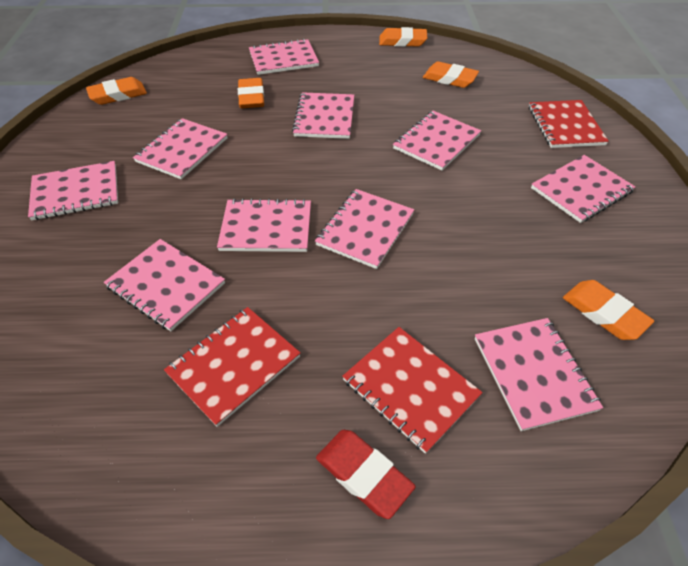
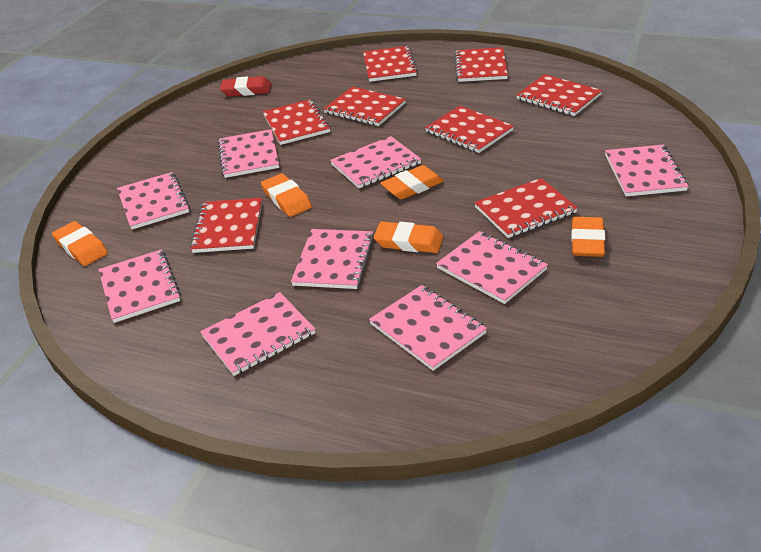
pink notebook: 10 -> 9
red notebook: 3 -> 8

